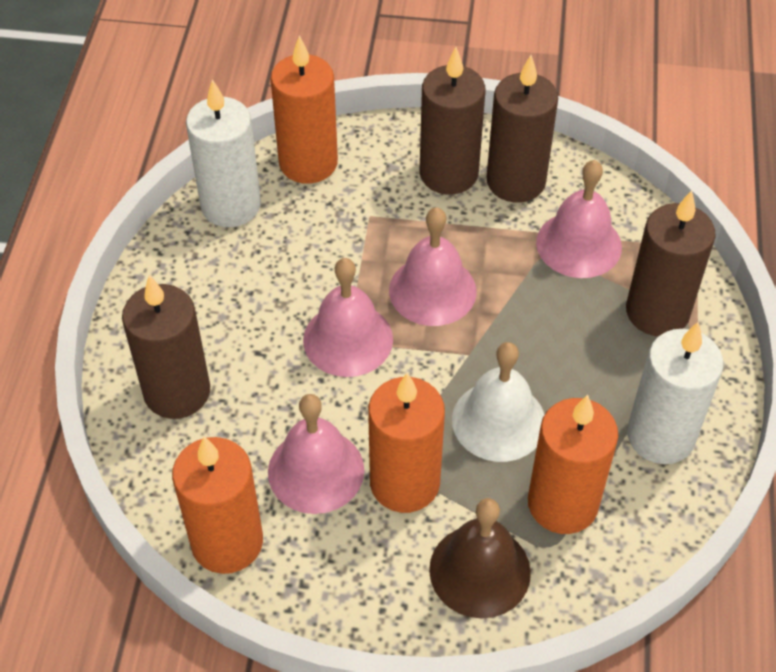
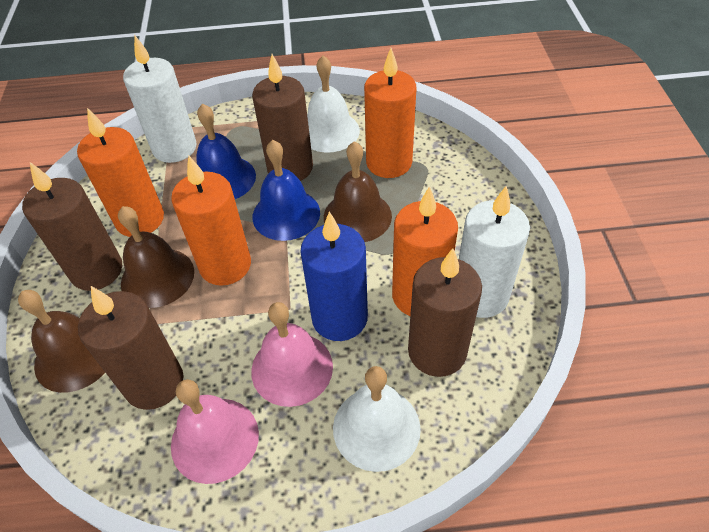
blue bell: 0 -> 2
blue candle: 0 -> 1
brown bell: 1 -> 3
pink bell: 4 -> 2
white bell: 1 -> 2

